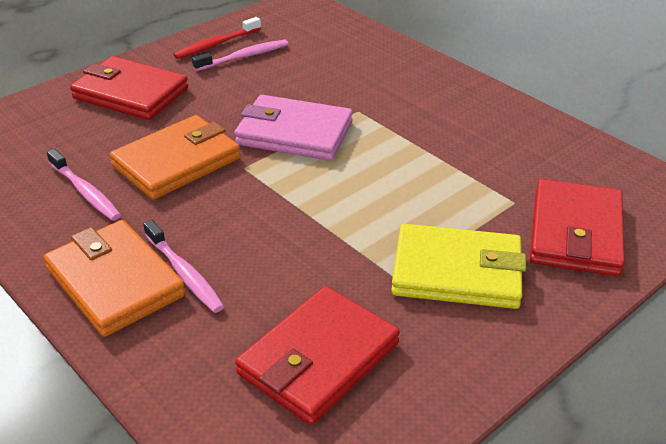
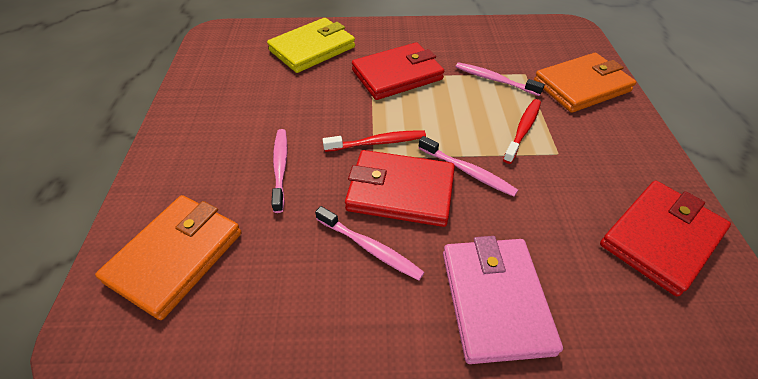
pink toothbrush: 3 -> 4
red toothbrush: 1 -> 2

